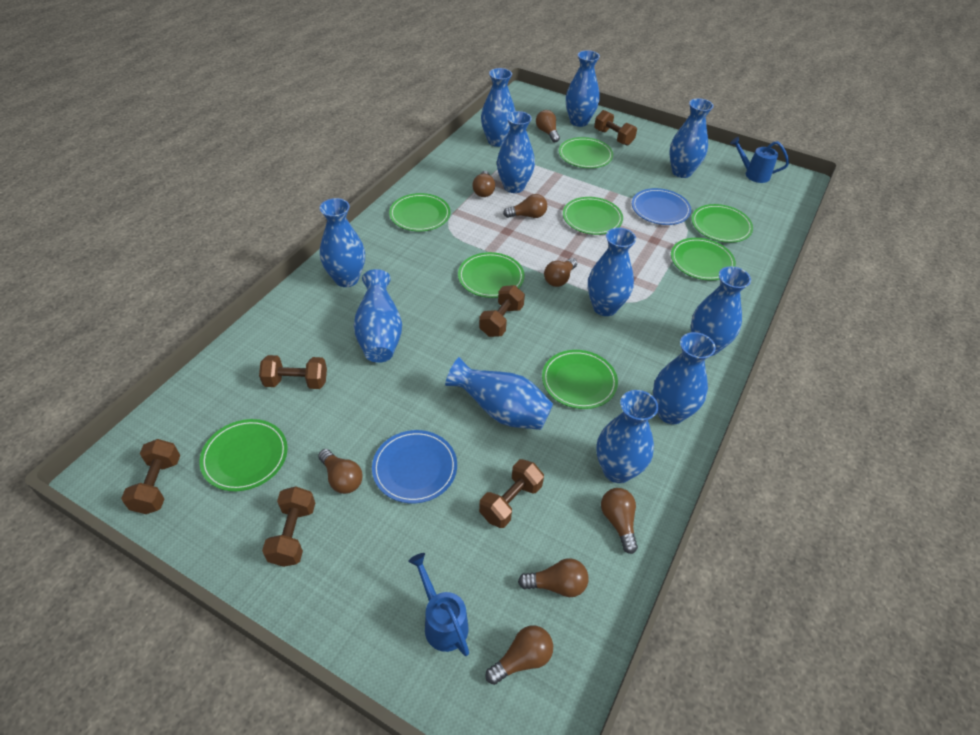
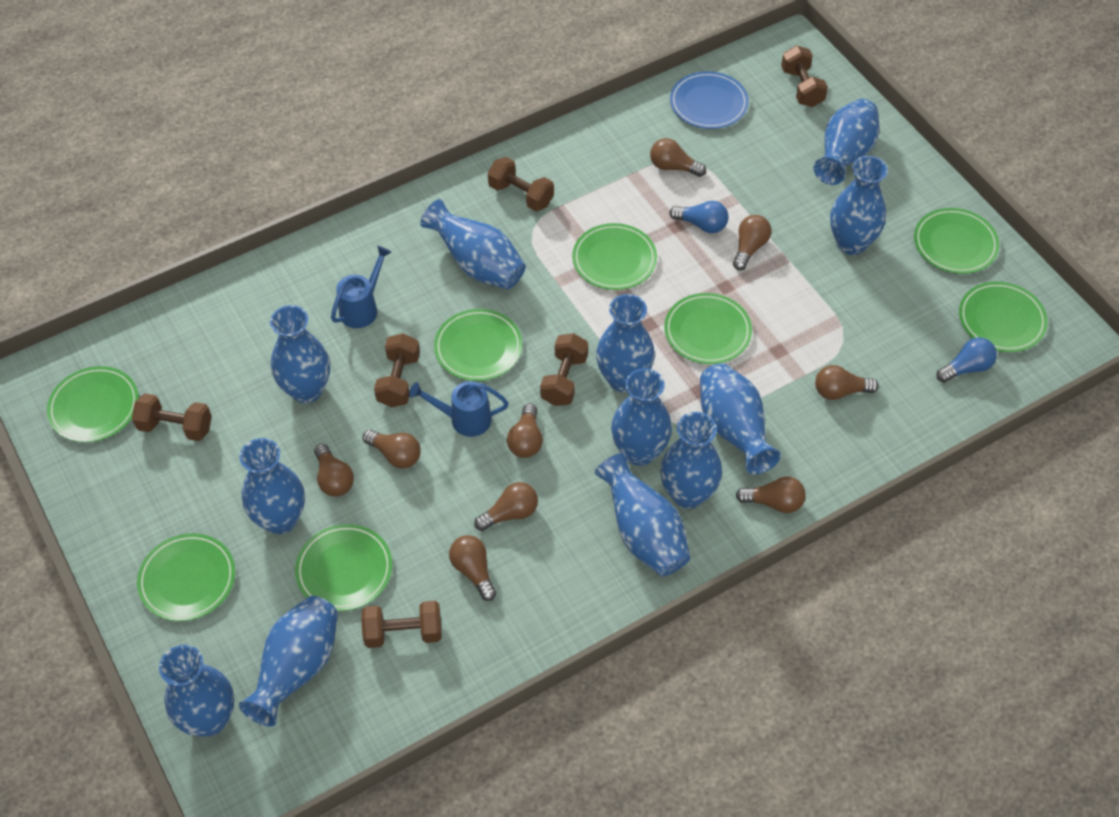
blue light bulb: 0 -> 2
blue plate: 2 -> 1
blue vase: 11 -> 12
brown light bulb: 8 -> 9

